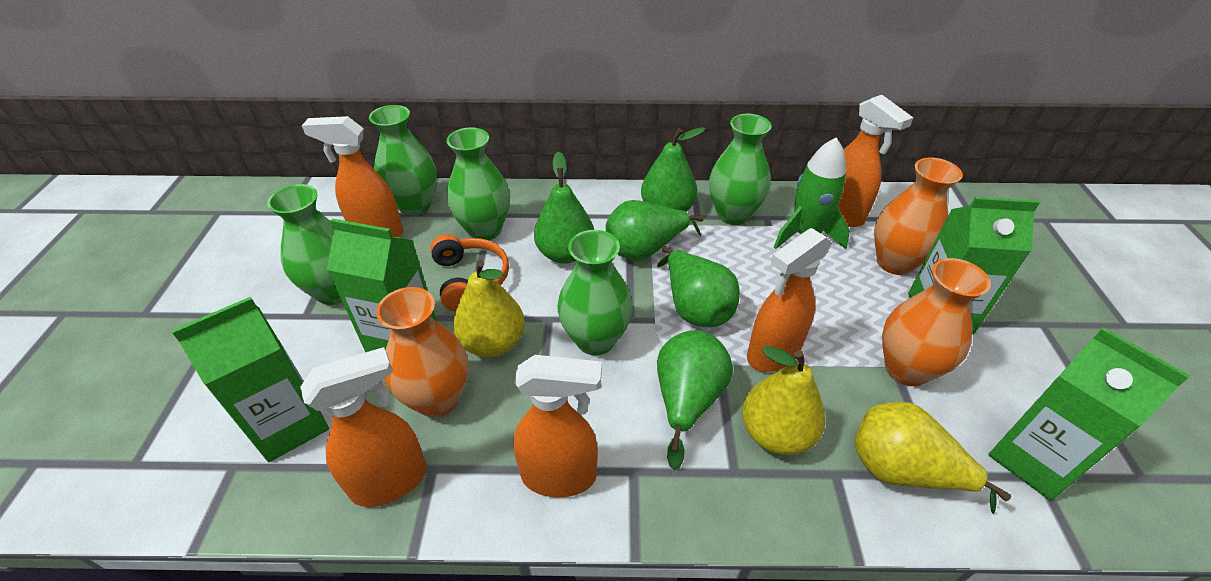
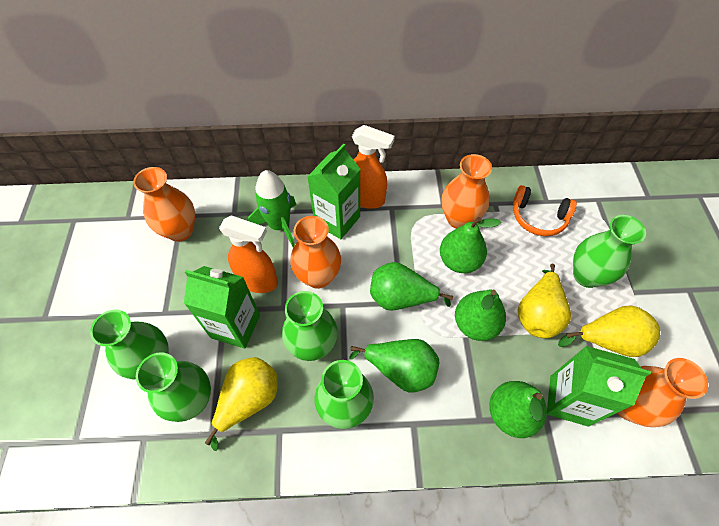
green carton: 4 -> 3
orange spray bottle: 5 -> 2
orange vase: 3 -> 4

